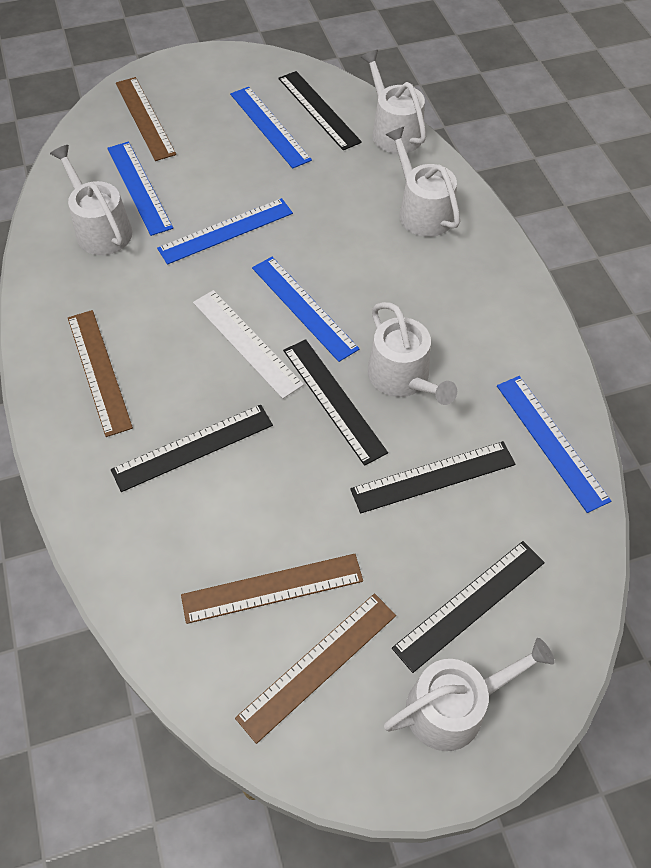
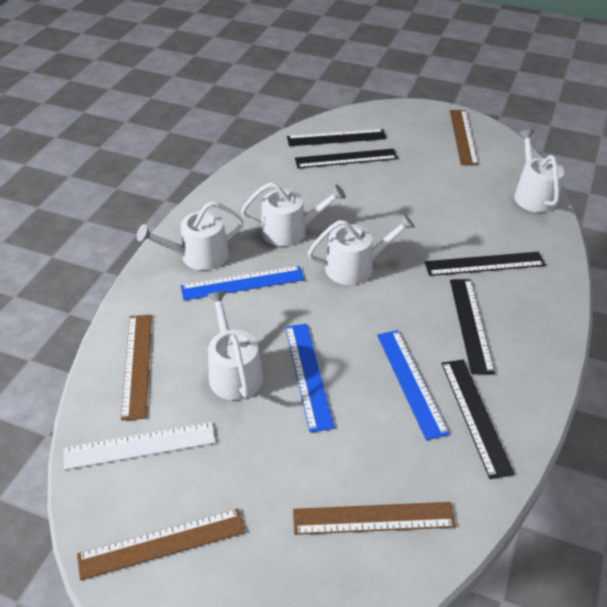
blue ruler: 5 -> 3

